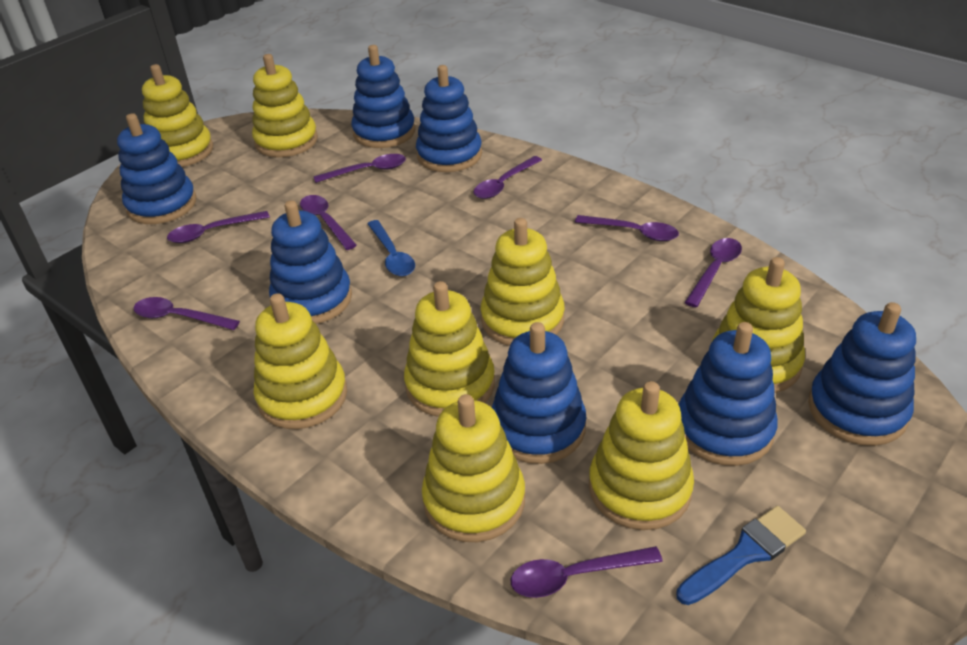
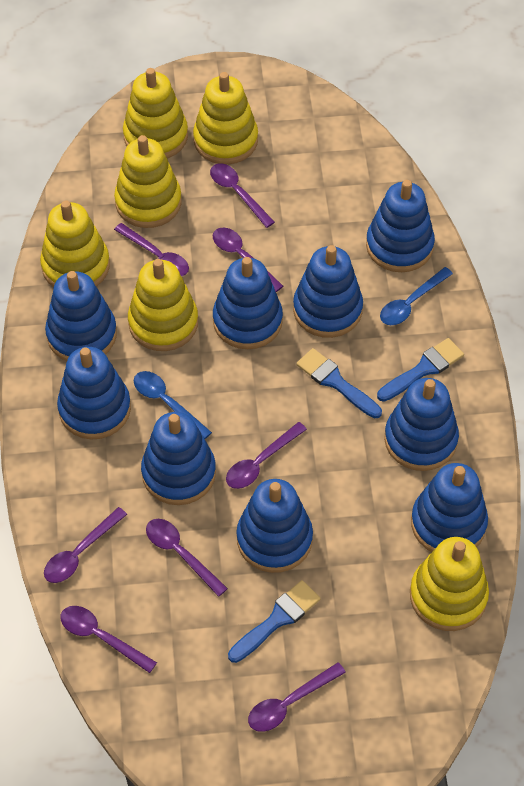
blue brush: 1 -> 3
blue spoon: 1 -> 2
blue stacking toy: 7 -> 9
yellow stacking toy: 8 -> 6

